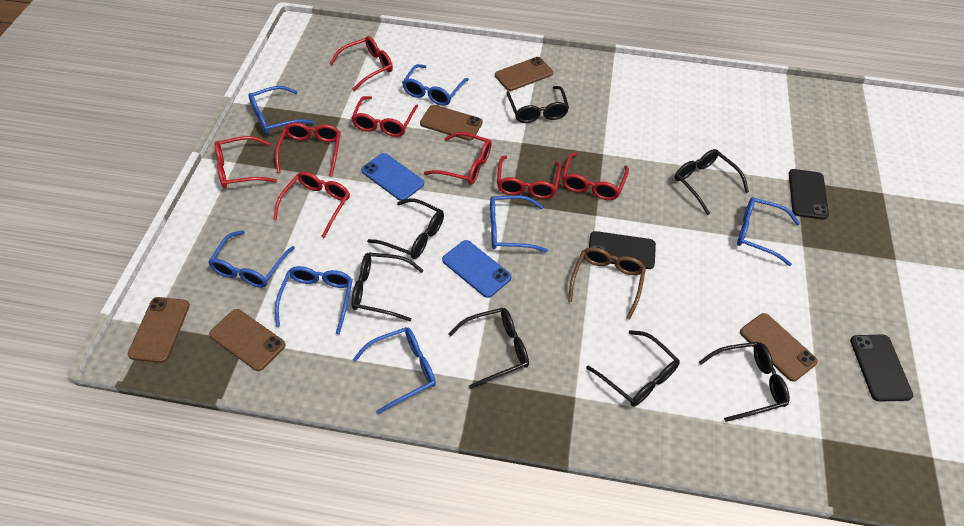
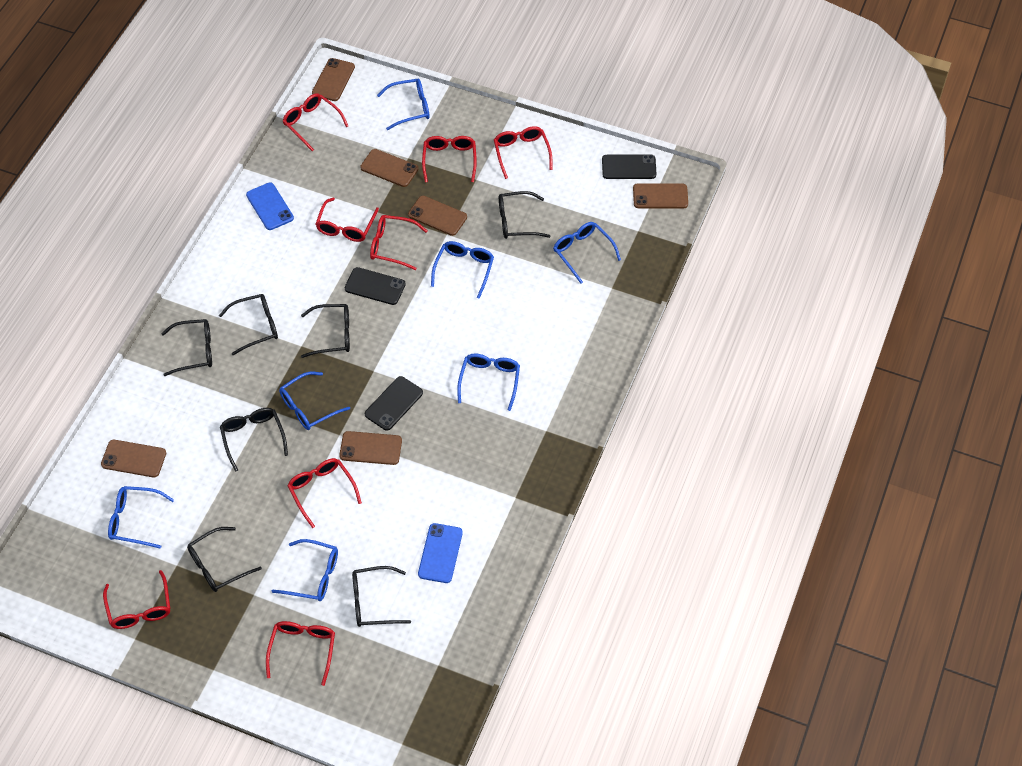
brown glasses: 1 -> 0
brown phone: 5 -> 6

